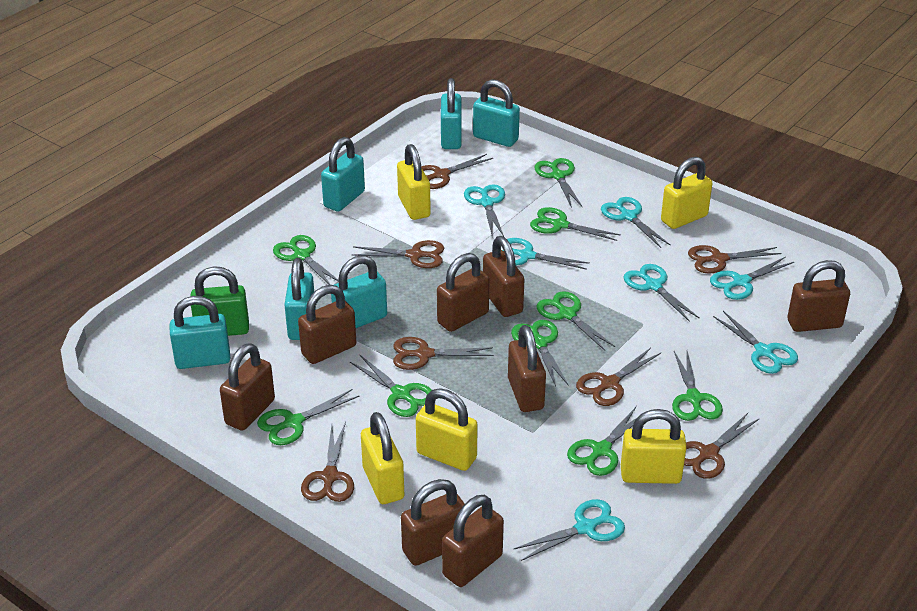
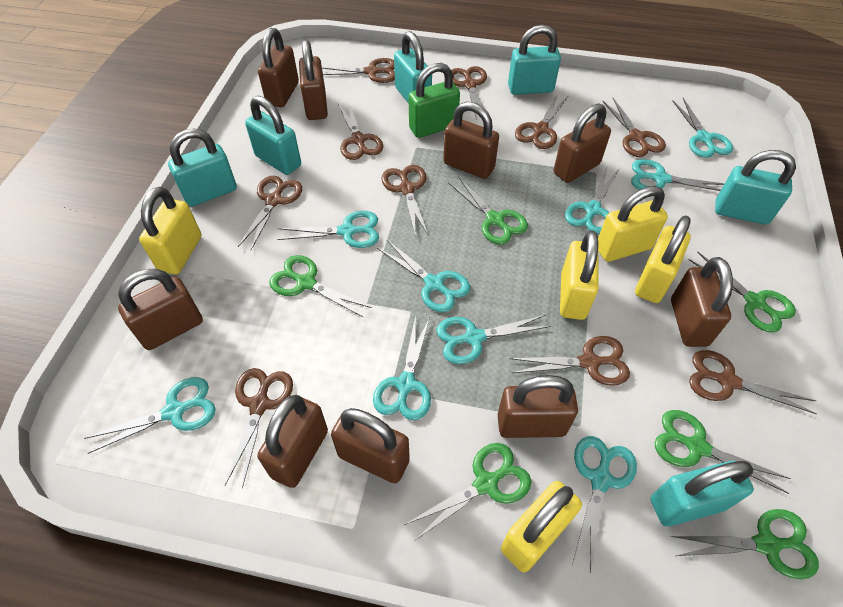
brown padlock: 8 -> 9
brown scissors: 7 -> 10
green scissors: 9 -> 6
turquoise scissors: 7 -> 9

